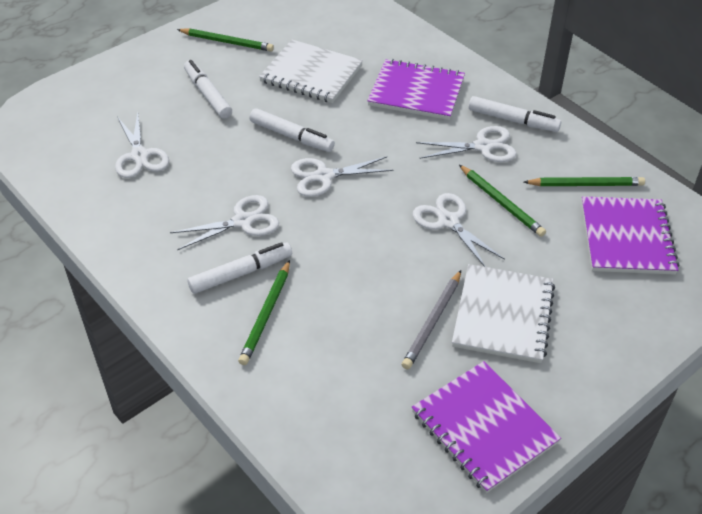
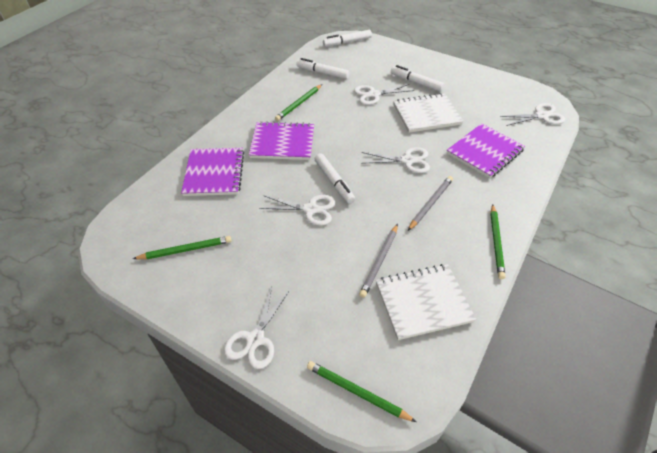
grey pencil: 1 -> 2

